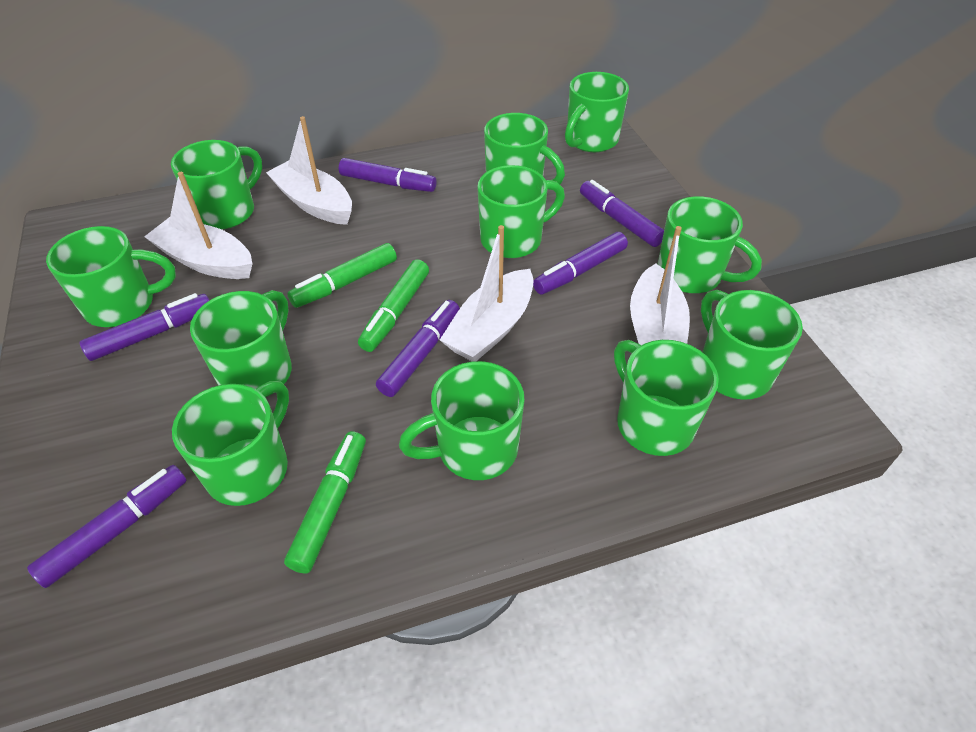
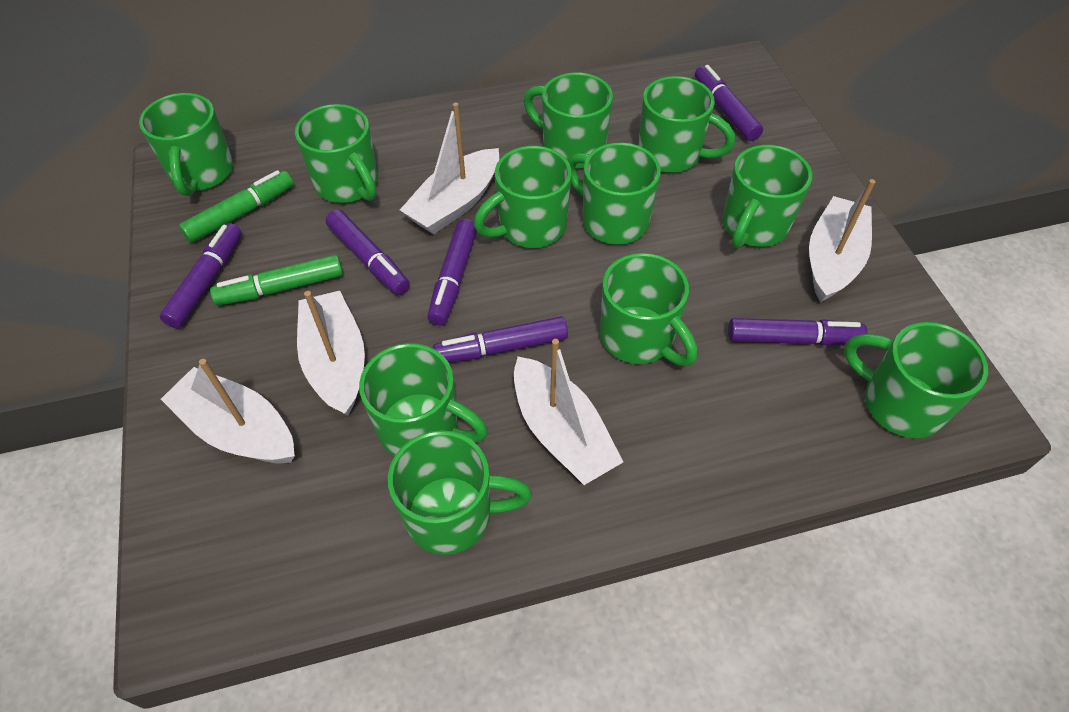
green marker: 3 -> 2
white boat: 4 -> 5

